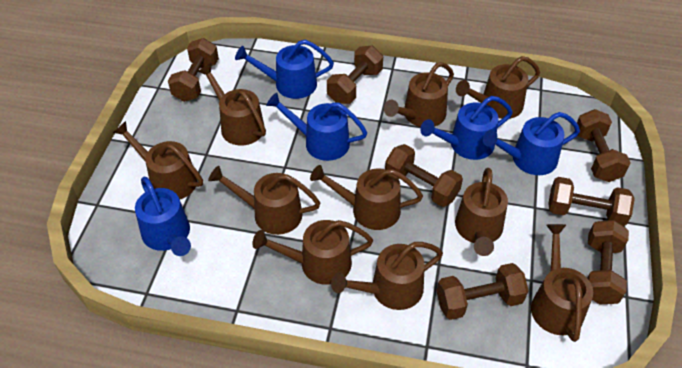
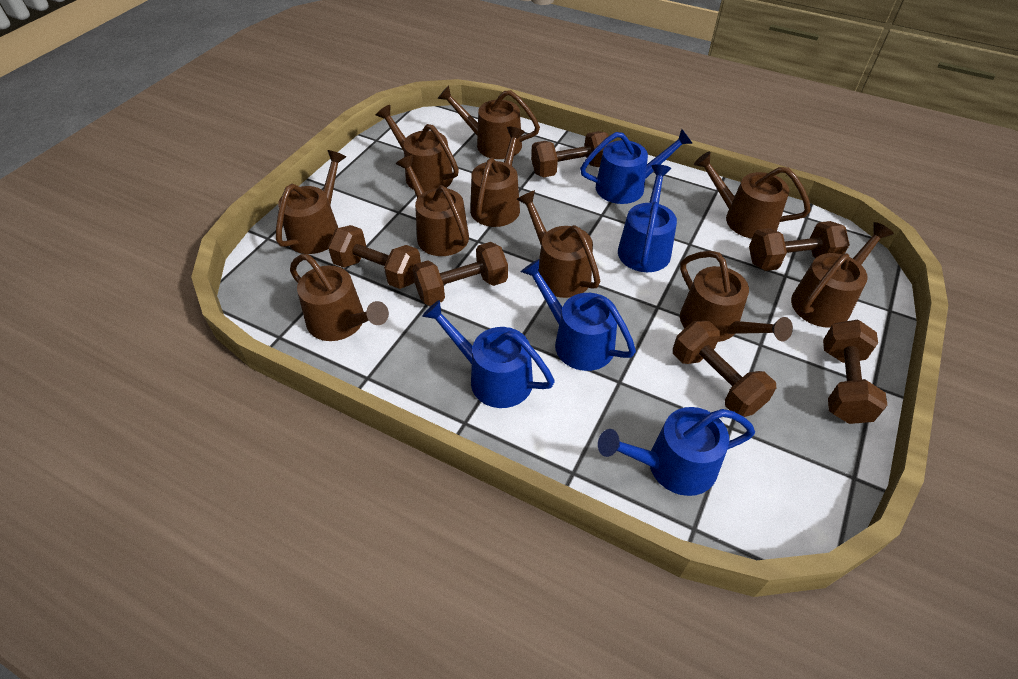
brown dumbbell: 7 -> 6

